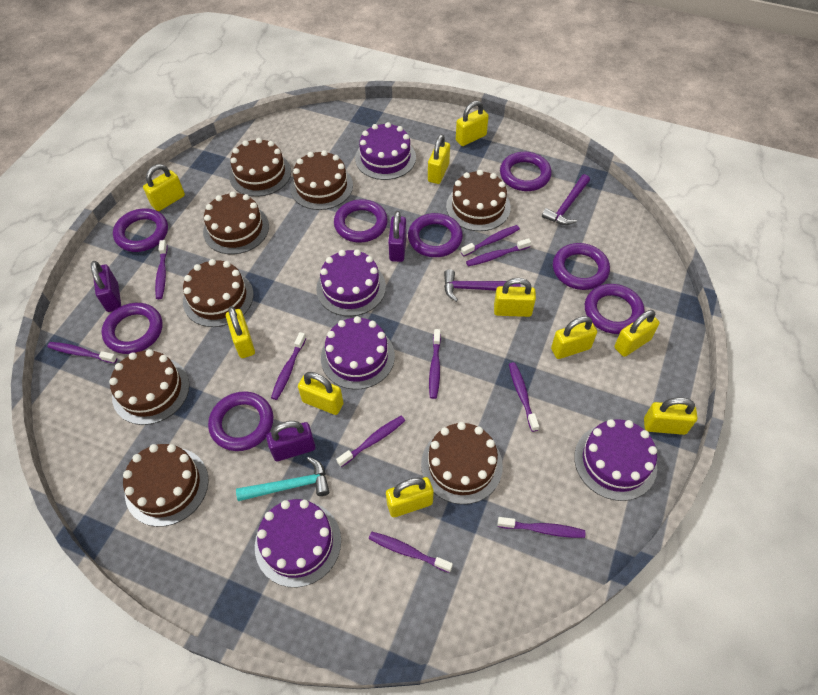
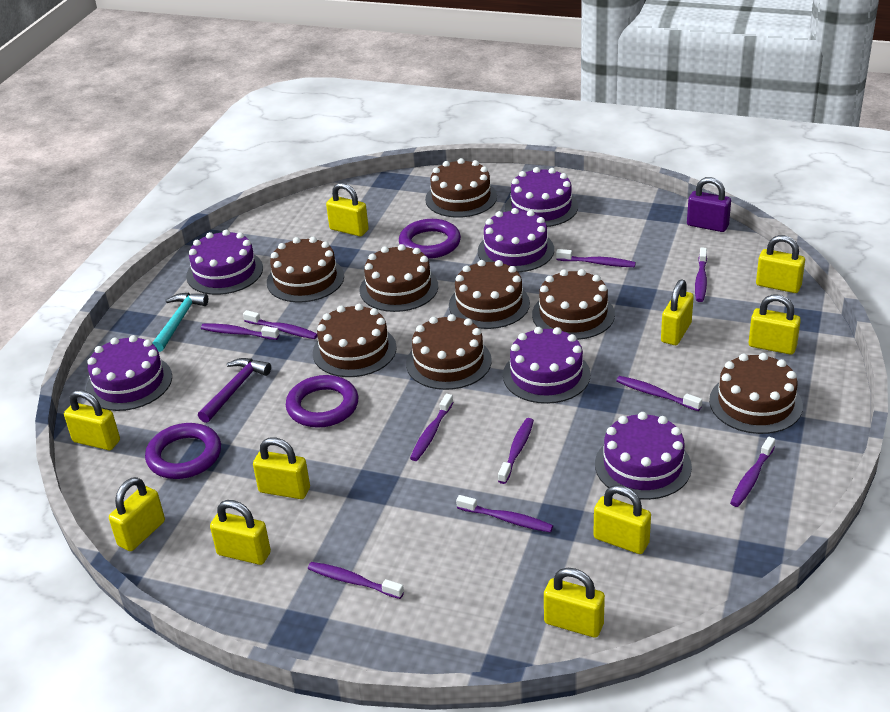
purple cake: 5 -> 6
purple hammer: 2 -> 1
purple padlock: 3 -> 1
purple ring: 8 -> 3

